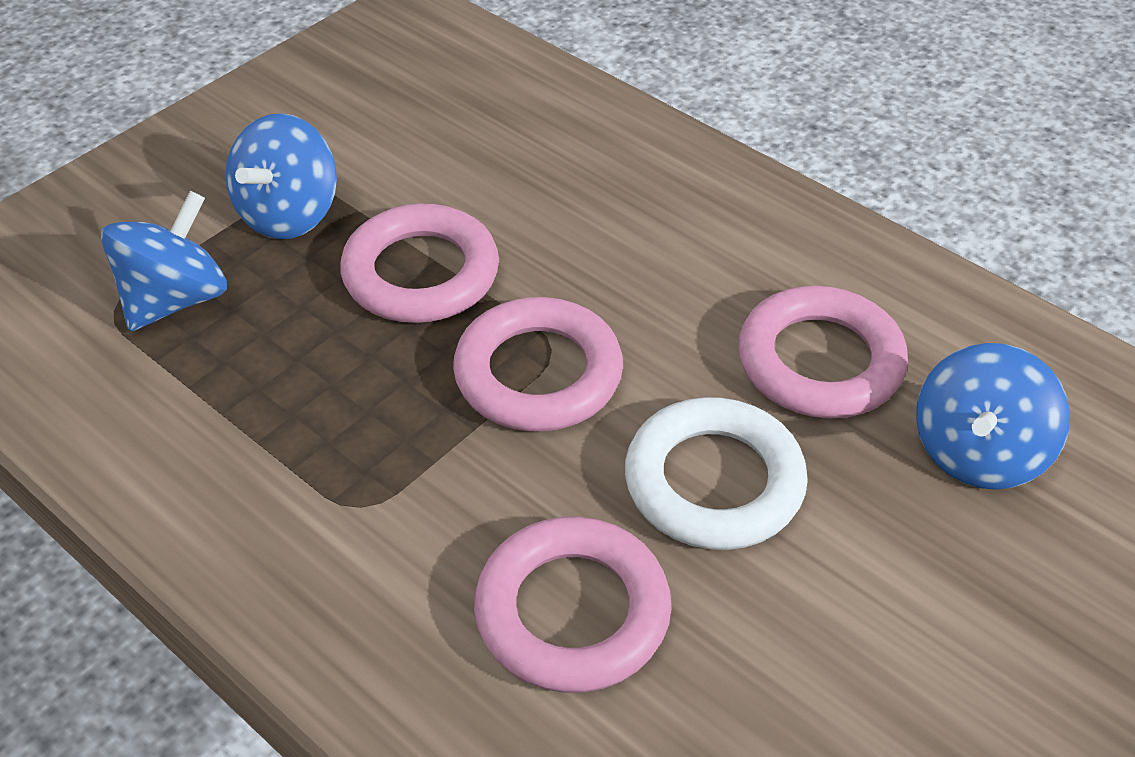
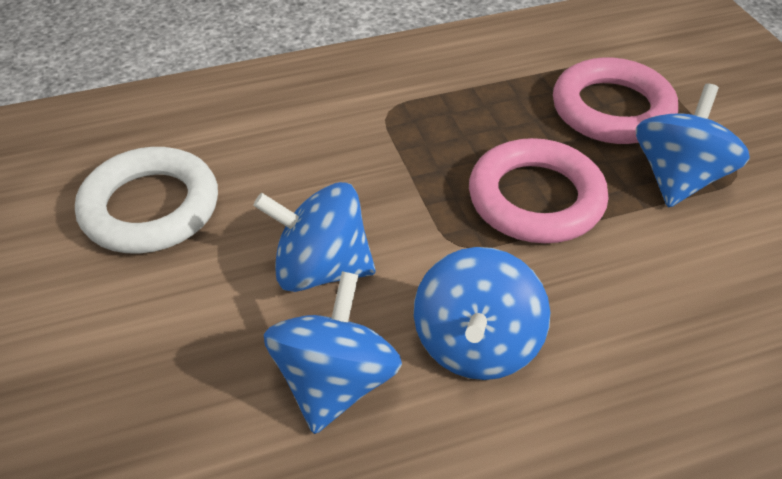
blue spinning top: 3 -> 4
pink ring: 4 -> 2

